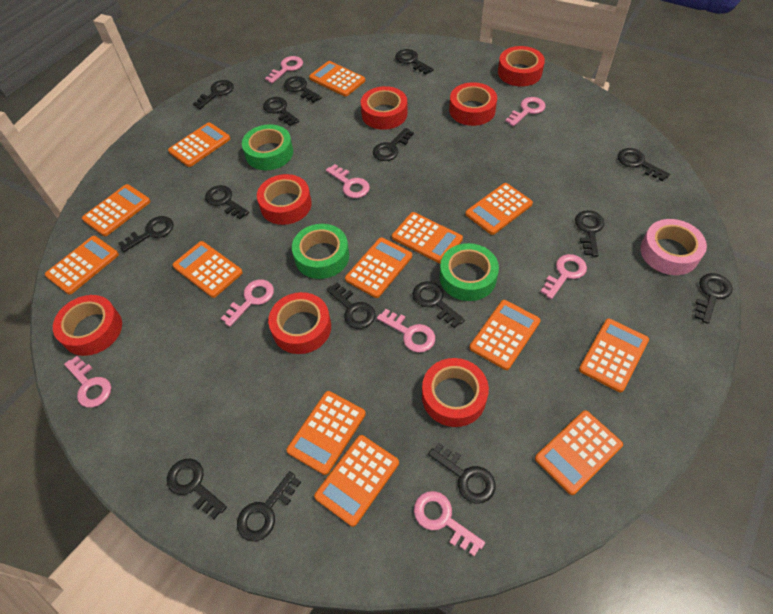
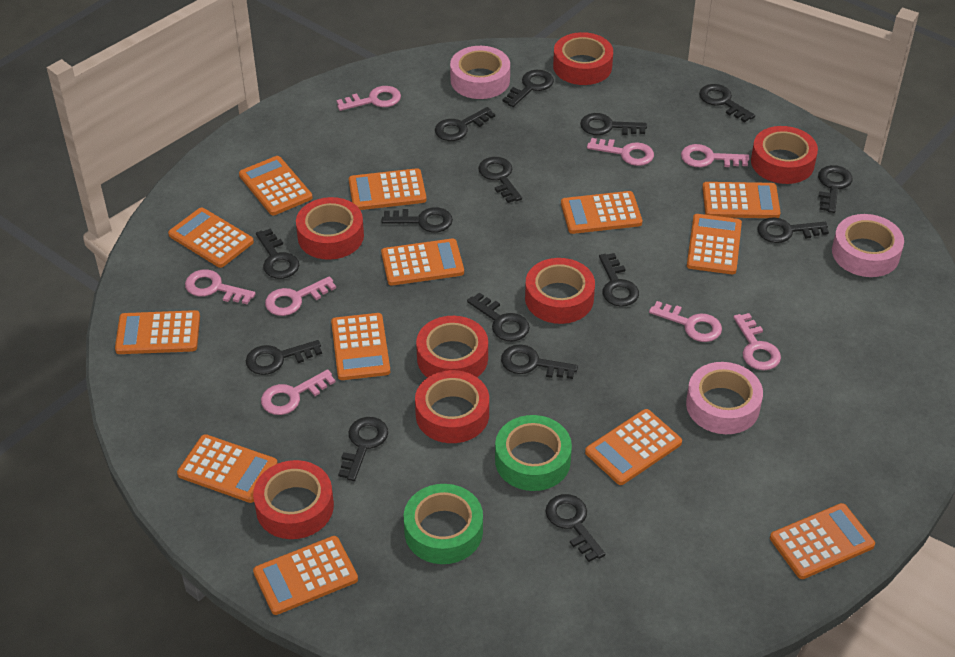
green tape: 3 -> 2
pink tape: 1 -> 3

